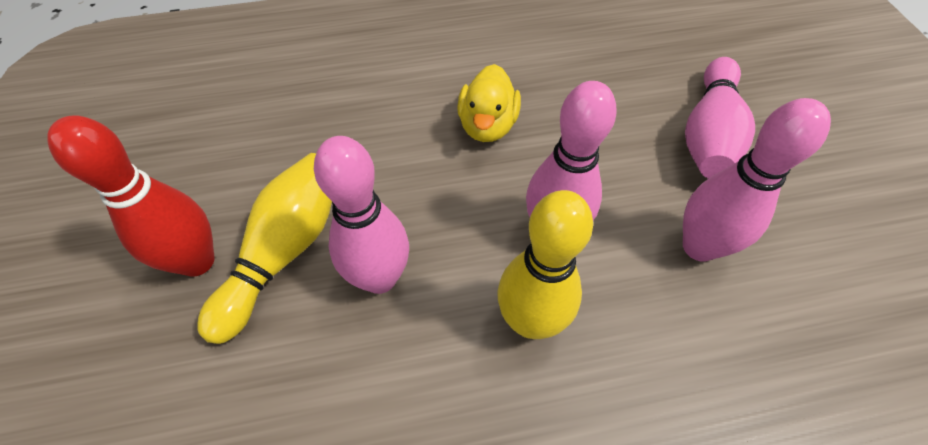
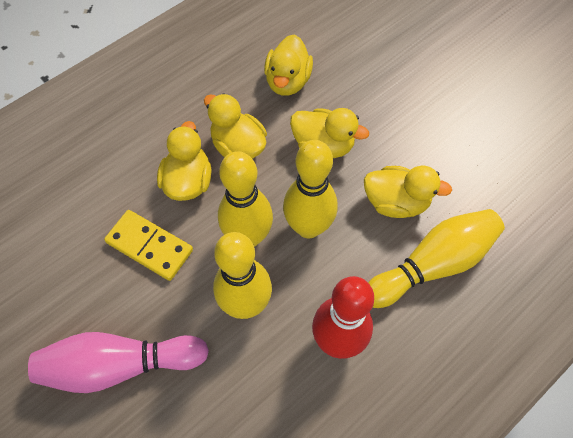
pink bowling pin: 4 -> 1
yellow bowling pin: 2 -> 4
yellow domino: 0 -> 1
yellow duck: 1 -> 5

